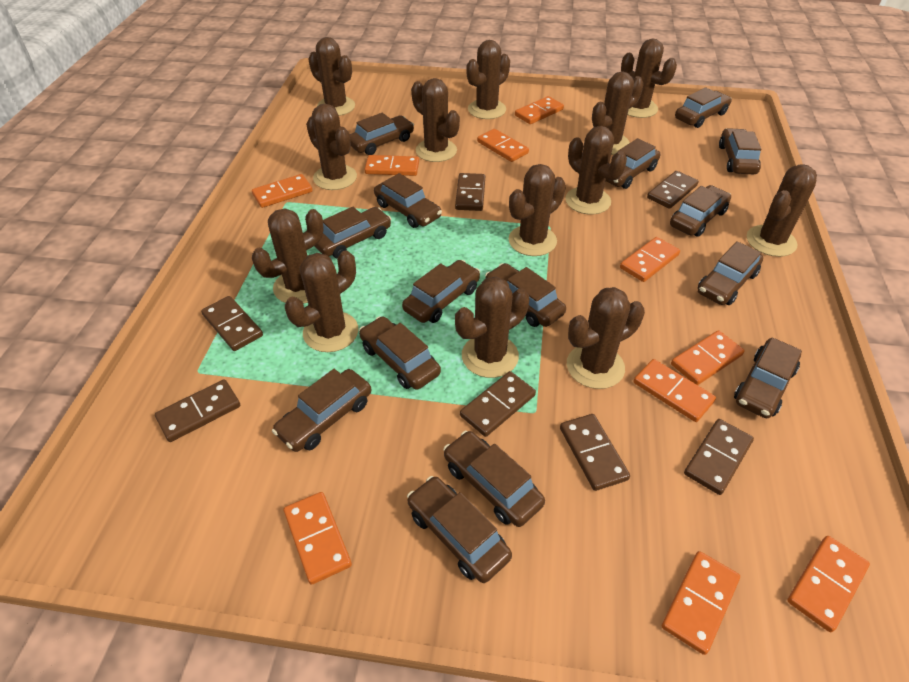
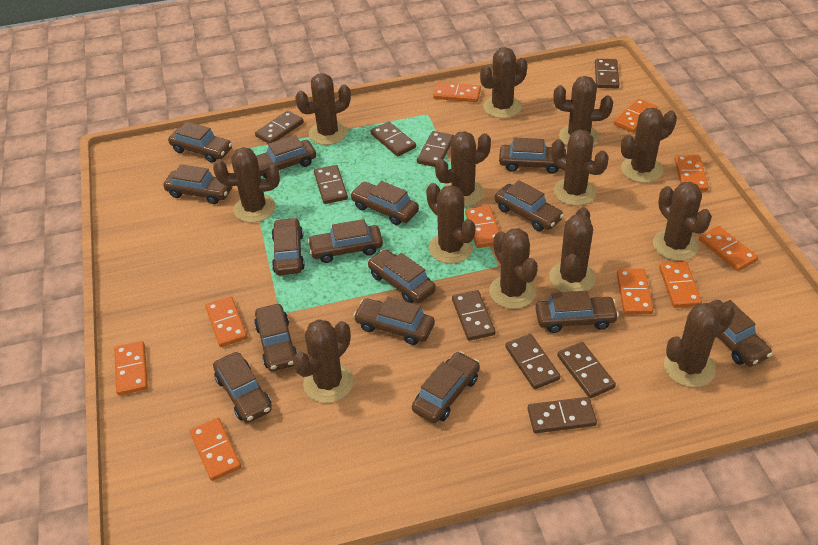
brown domino: 7 -> 9

